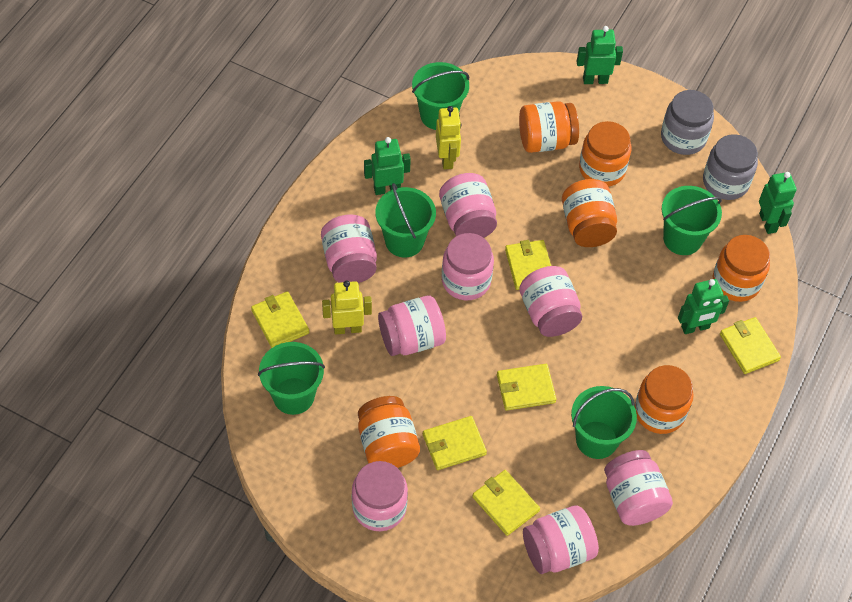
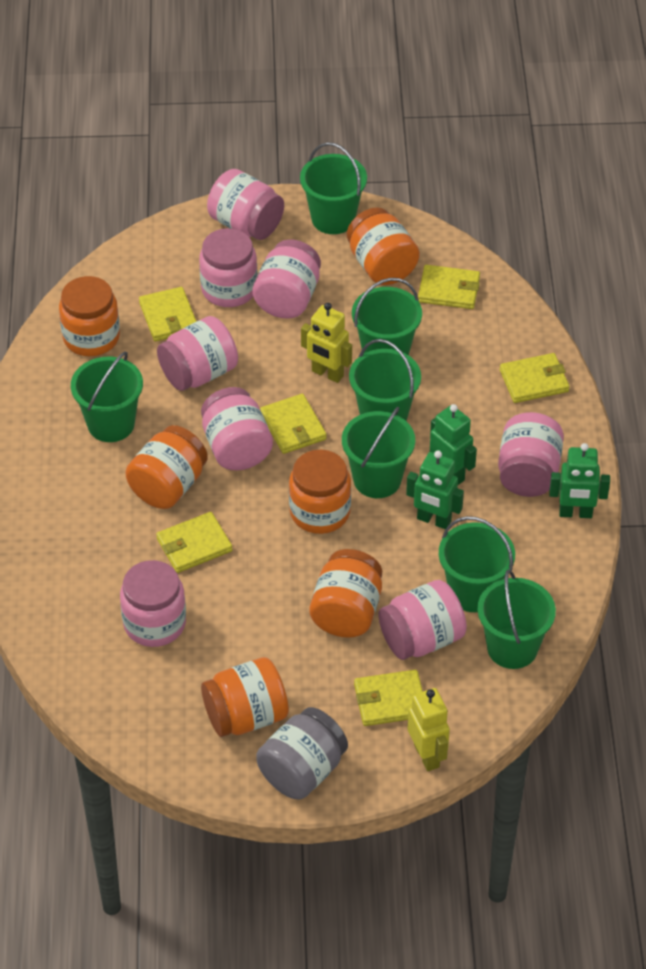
green bucket: 5 -> 7
green robot: 4 -> 3
grey jar: 2 -> 1

